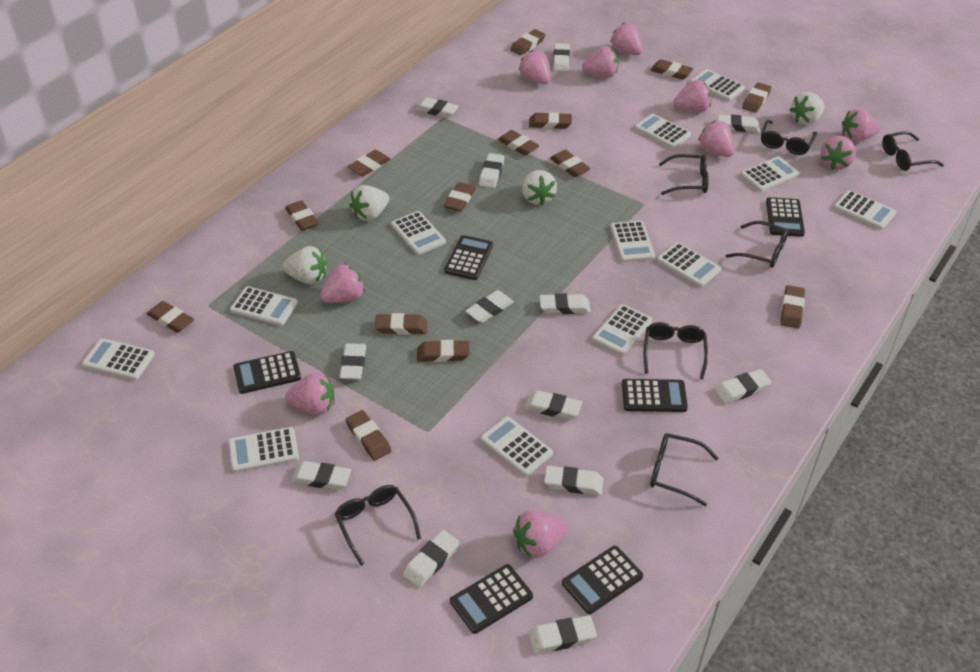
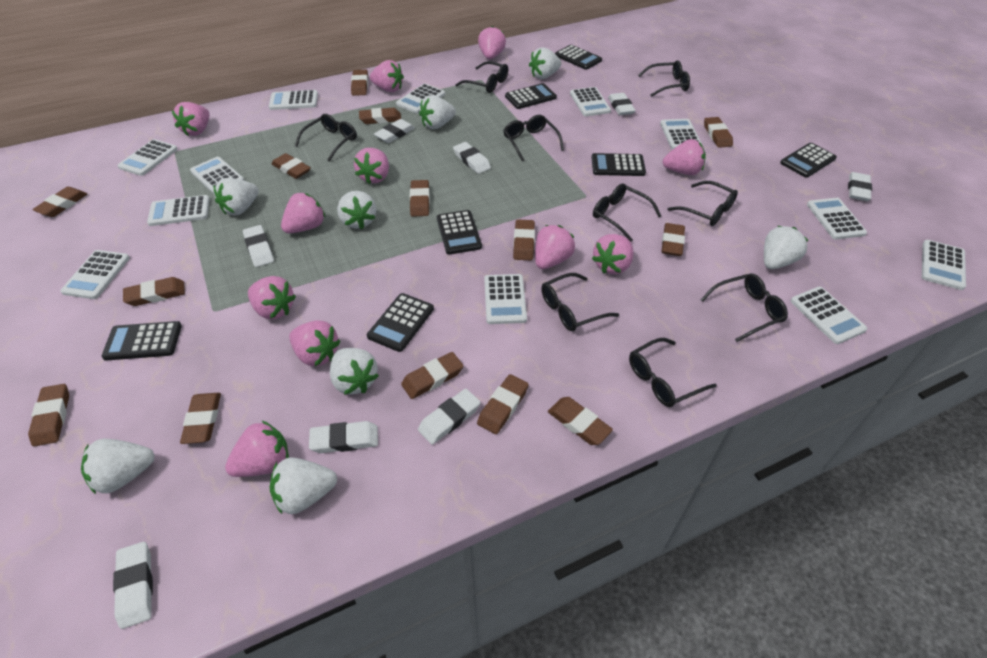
black calculator: 6 -> 7
black glasses: 7 -> 9
pink strawberry: 10 -> 11
white eraser: 13 -> 8
white strawberry: 4 -> 8

